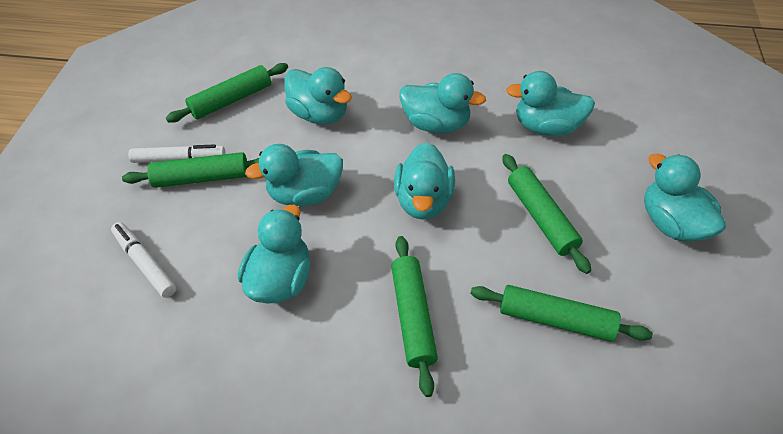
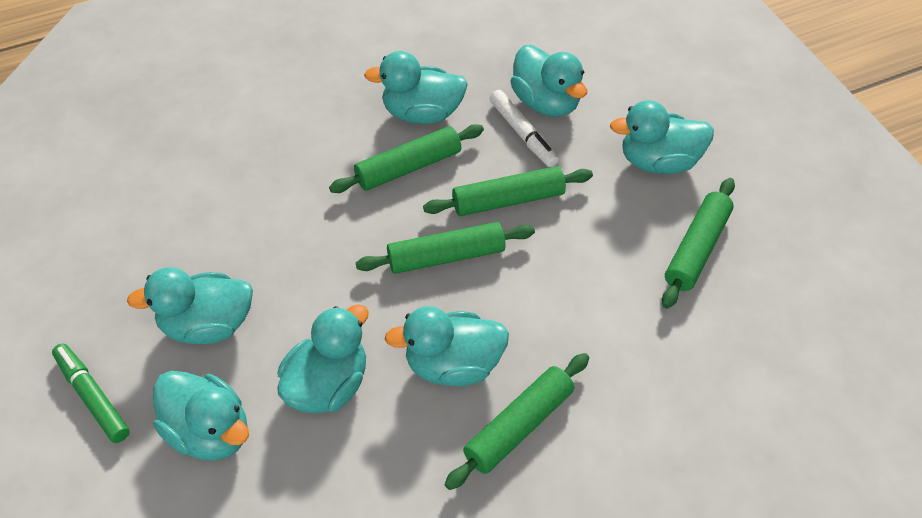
green marker: 0 -> 1
white marker: 2 -> 1

